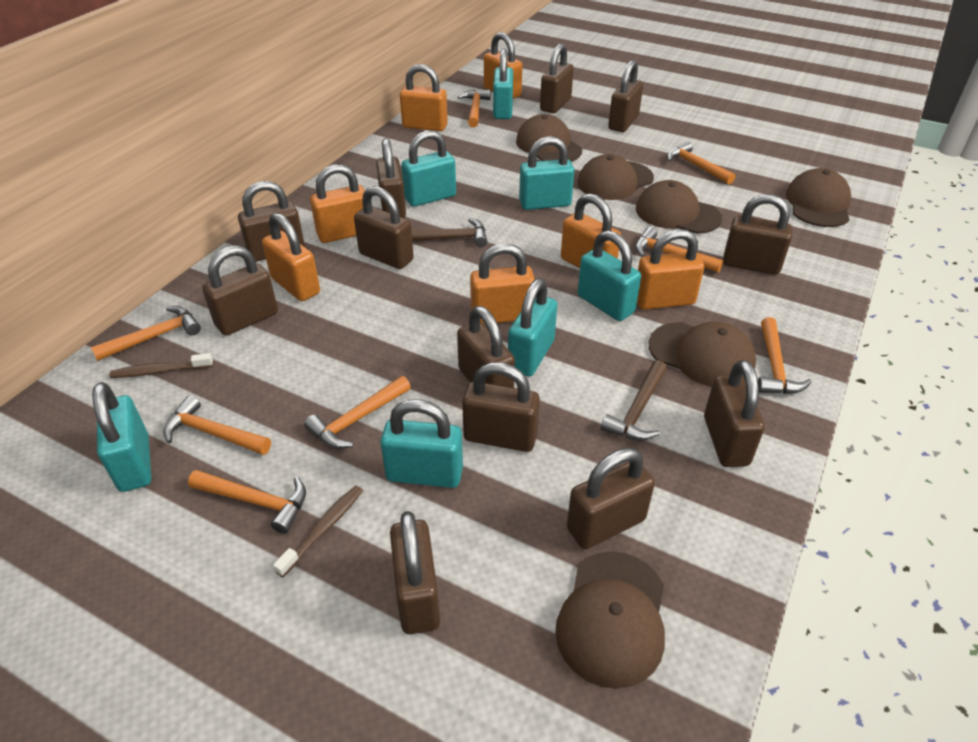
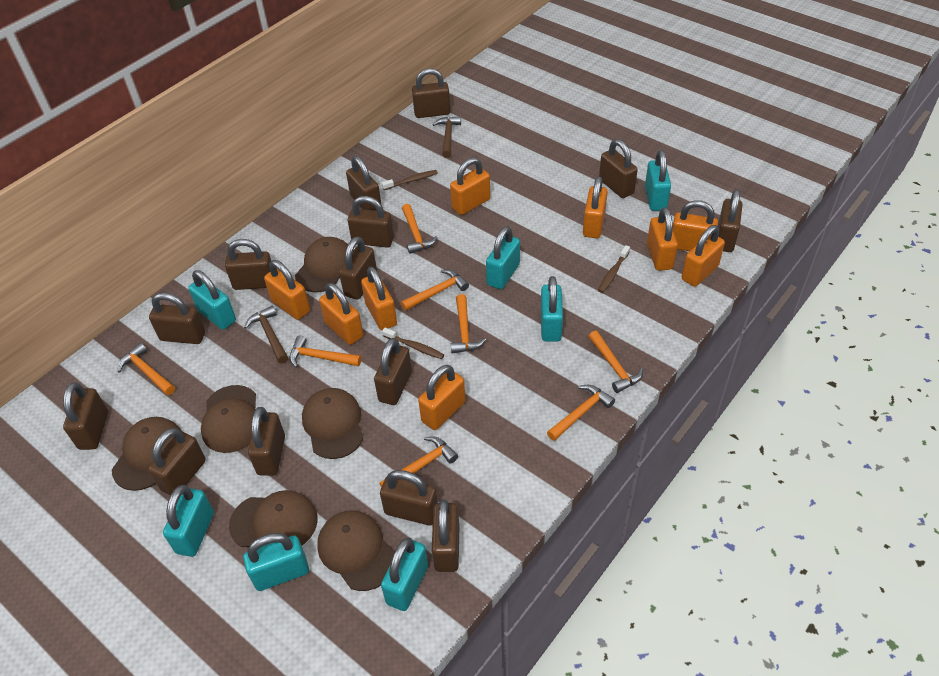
brown padlock: 12 -> 14
brown toothbrush: 2 -> 3
orange padlock: 7 -> 9

